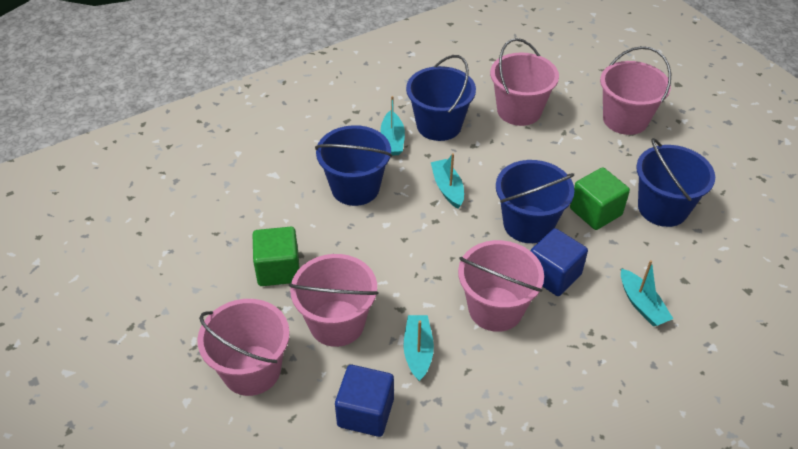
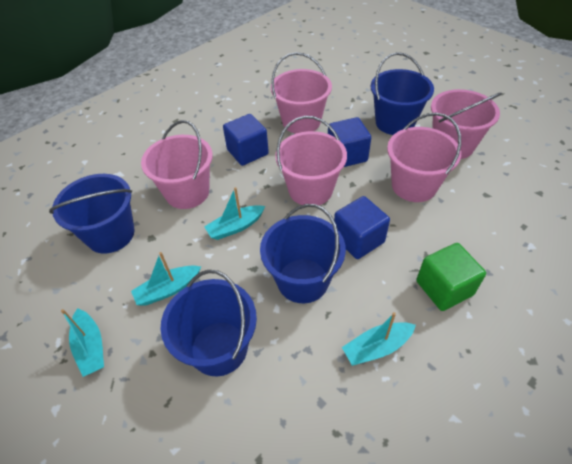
blue cube: 2 -> 3
green cube: 2 -> 1

